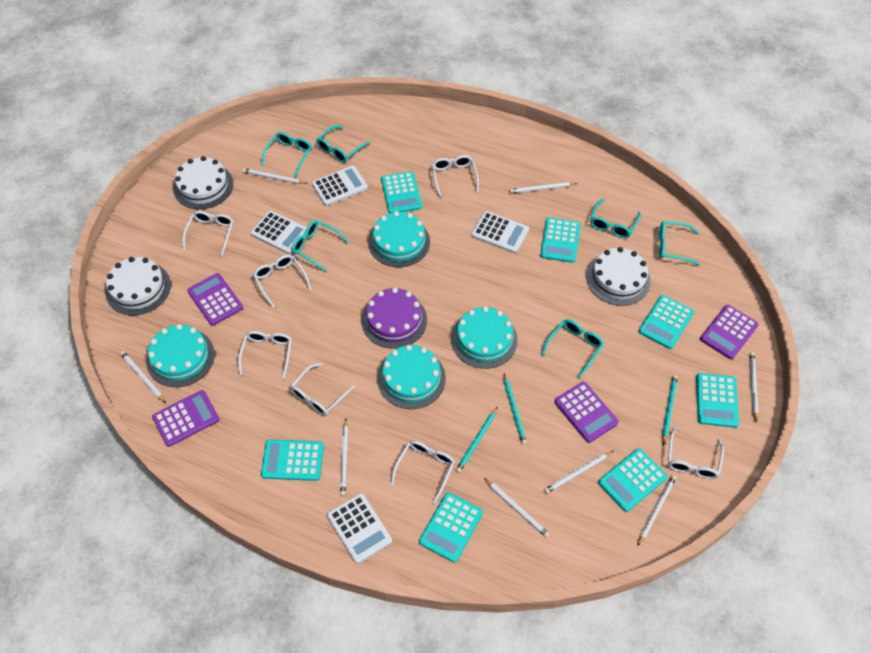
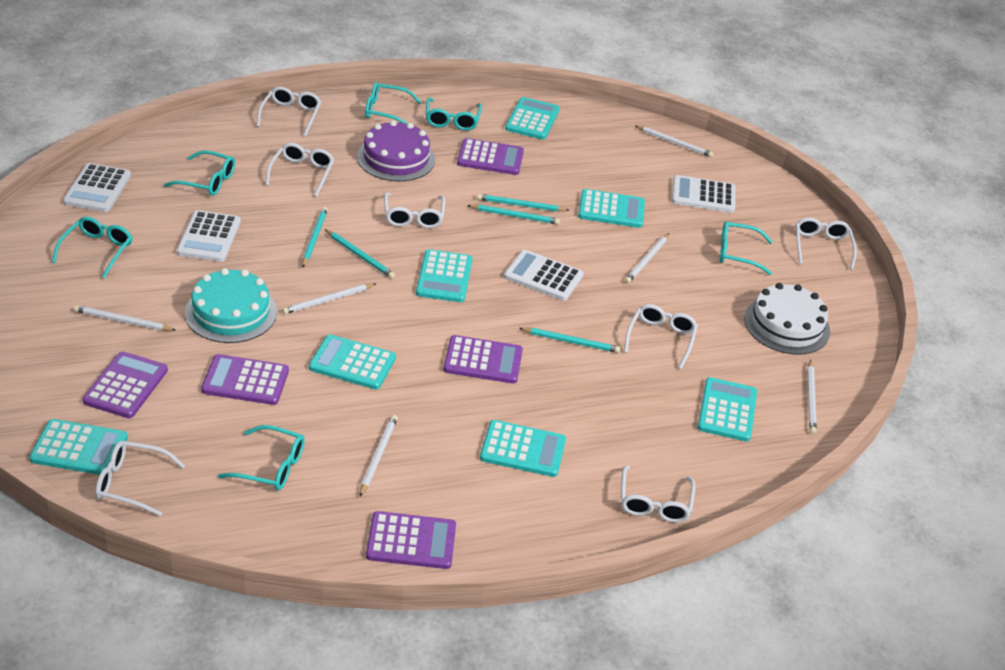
purple calculator: 4 -> 5
turquoise cake: 4 -> 1
turquoise pencil: 3 -> 5
white cake: 3 -> 1
white pencil: 8 -> 6

